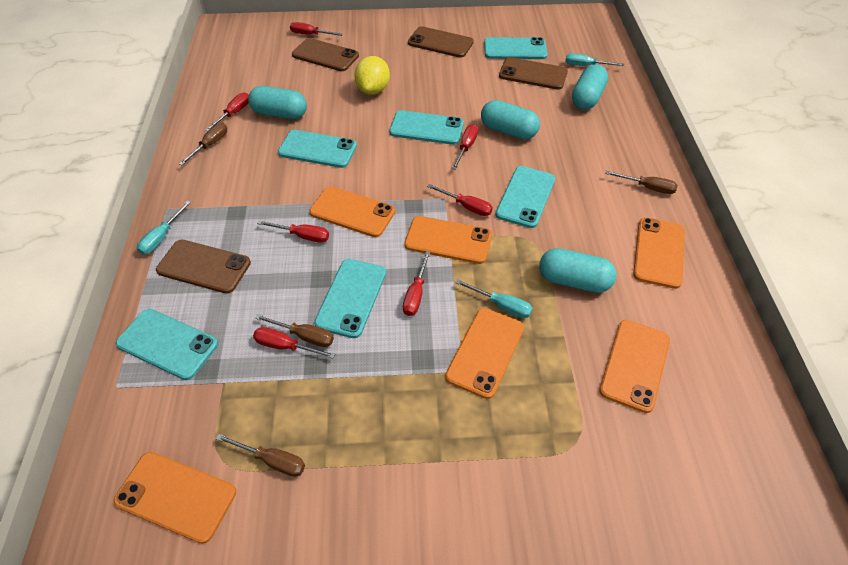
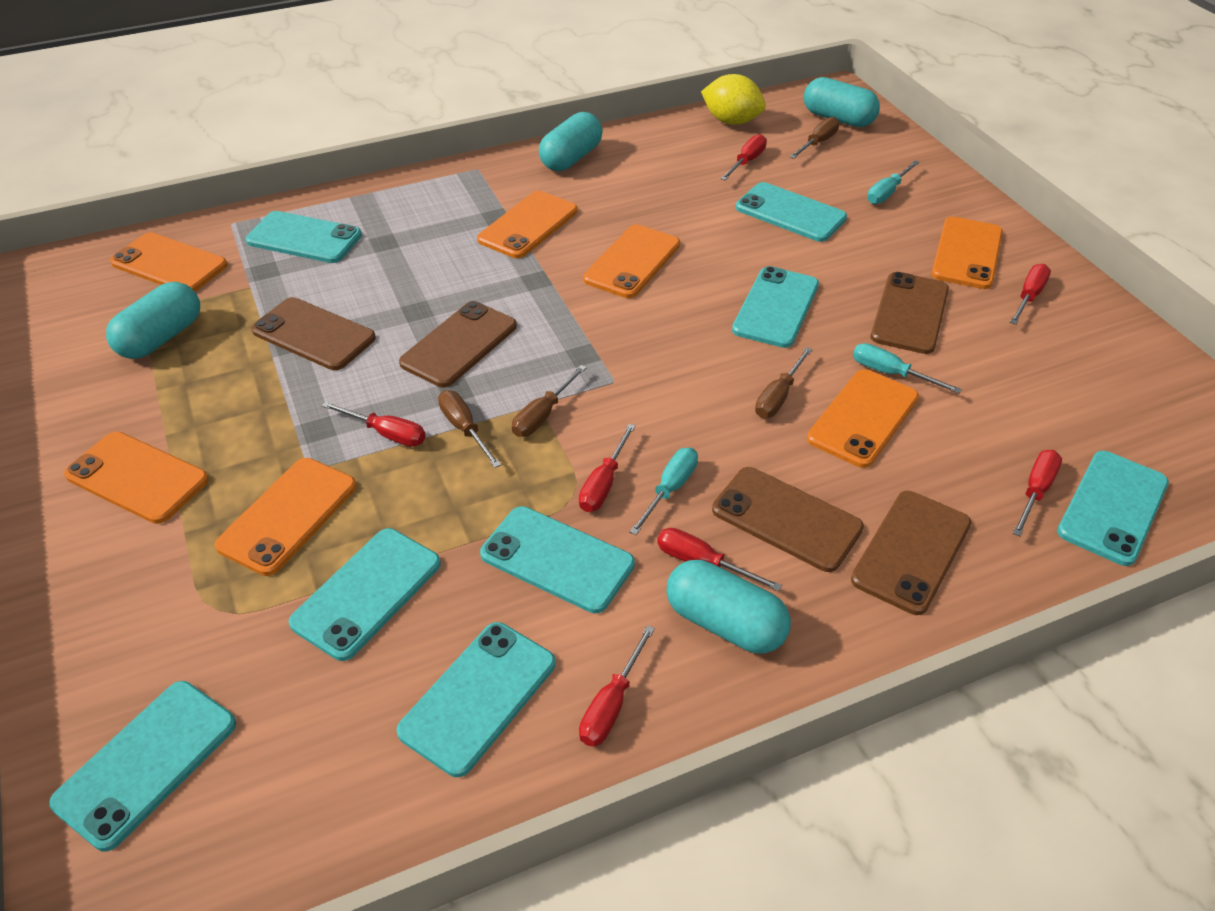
brown phone: 4 -> 5
orange phone: 6 -> 7
turquoise phone: 6 -> 8

